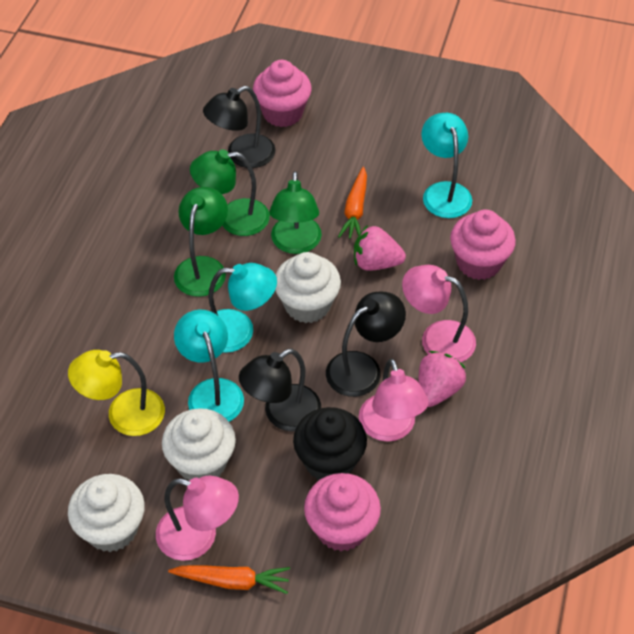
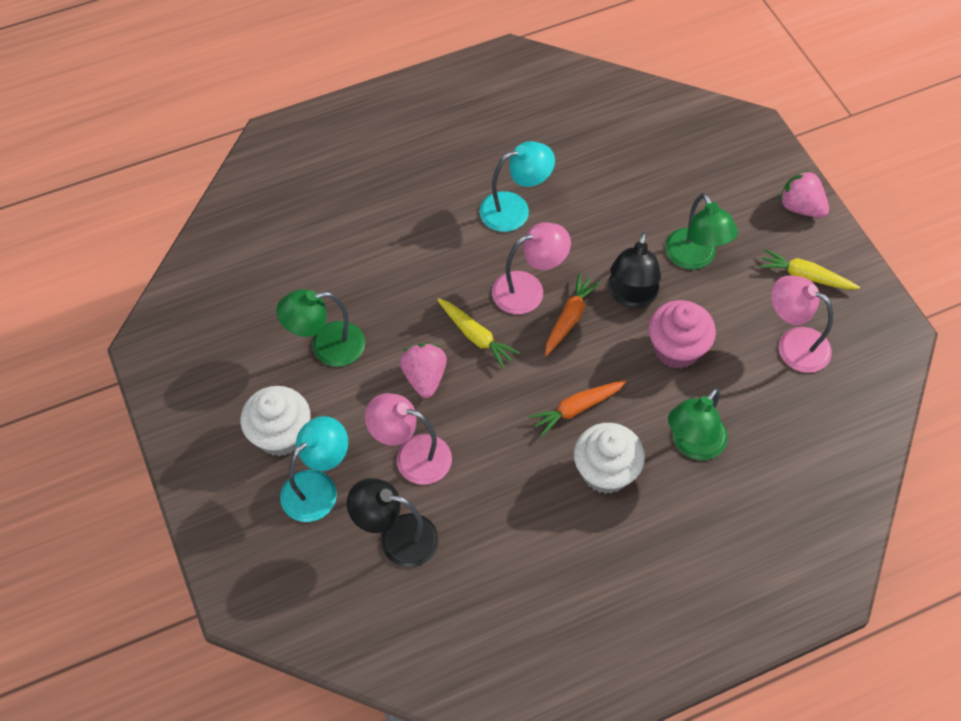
black cupcake: 1 -> 0
black lamp: 3 -> 2
pink cupcake: 3 -> 1
turquoise lamp: 3 -> 2
white cupcake: 3 -> 2
yellow carrot: 0 -> 2
yellow lamp: 1 -> 0

